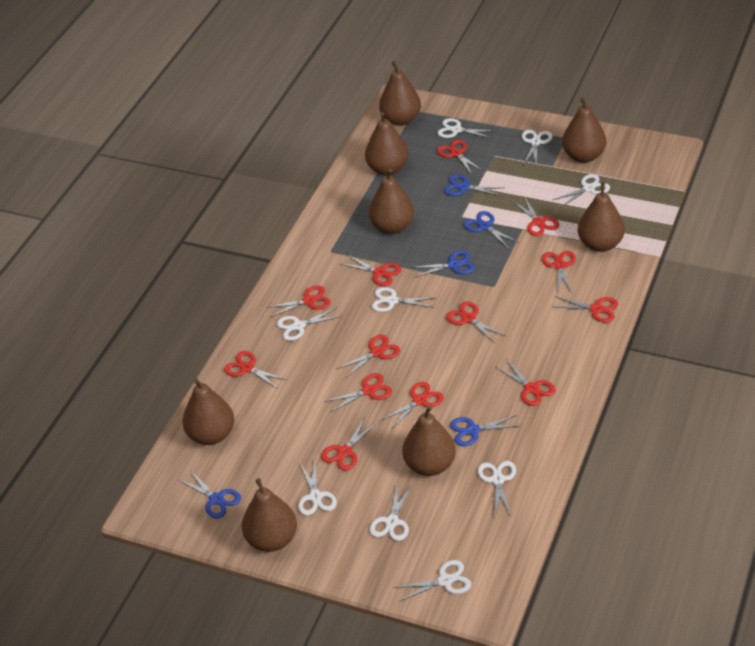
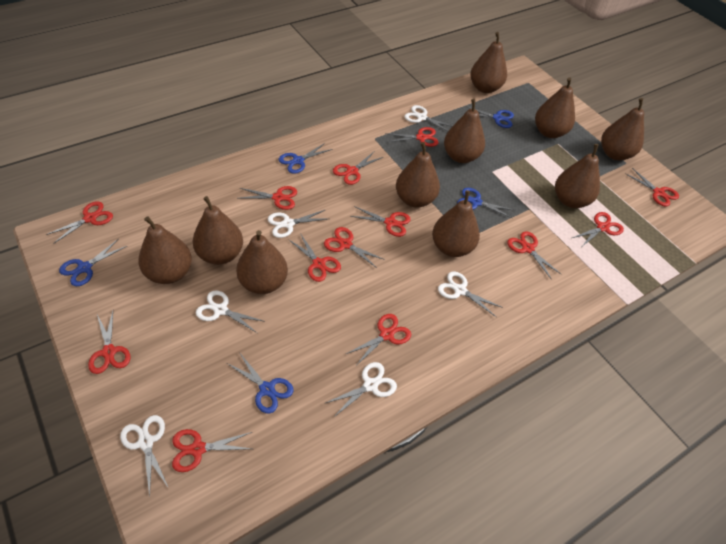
brown pear: 8 -> 10
white scissors: 9 -> 6

